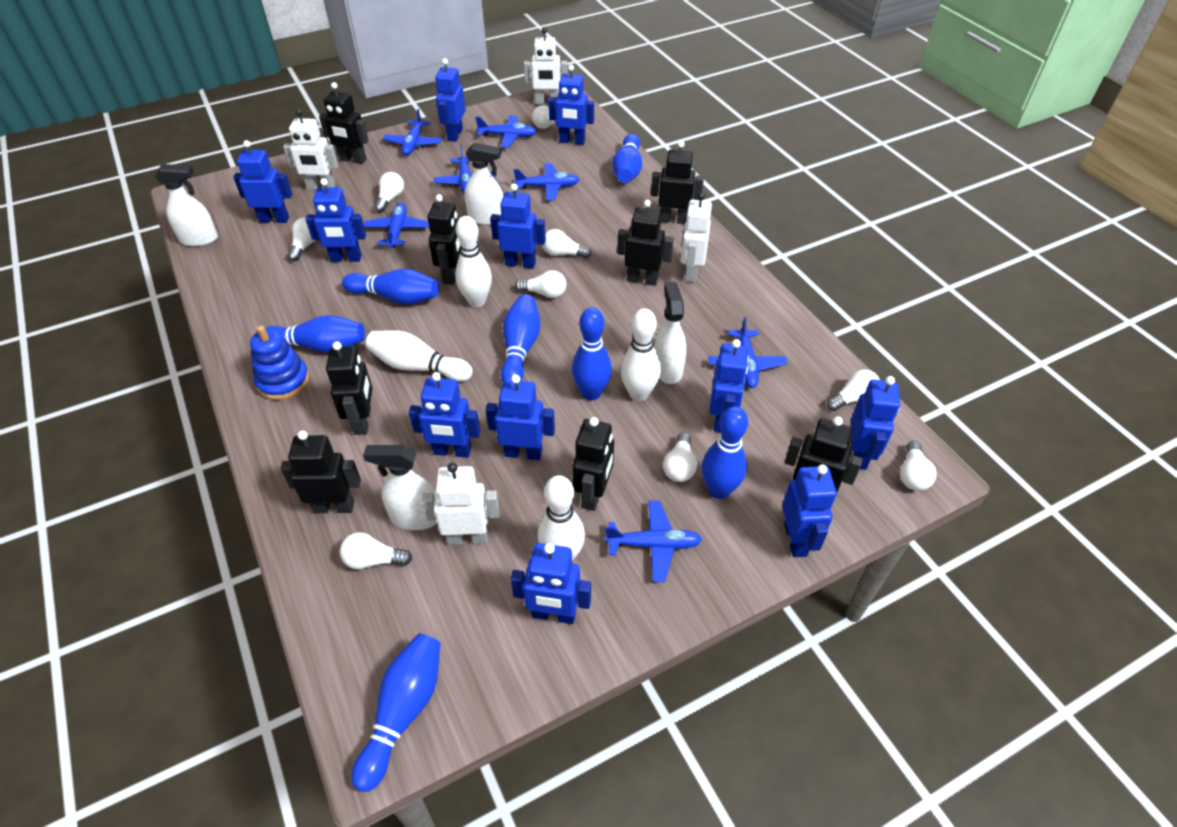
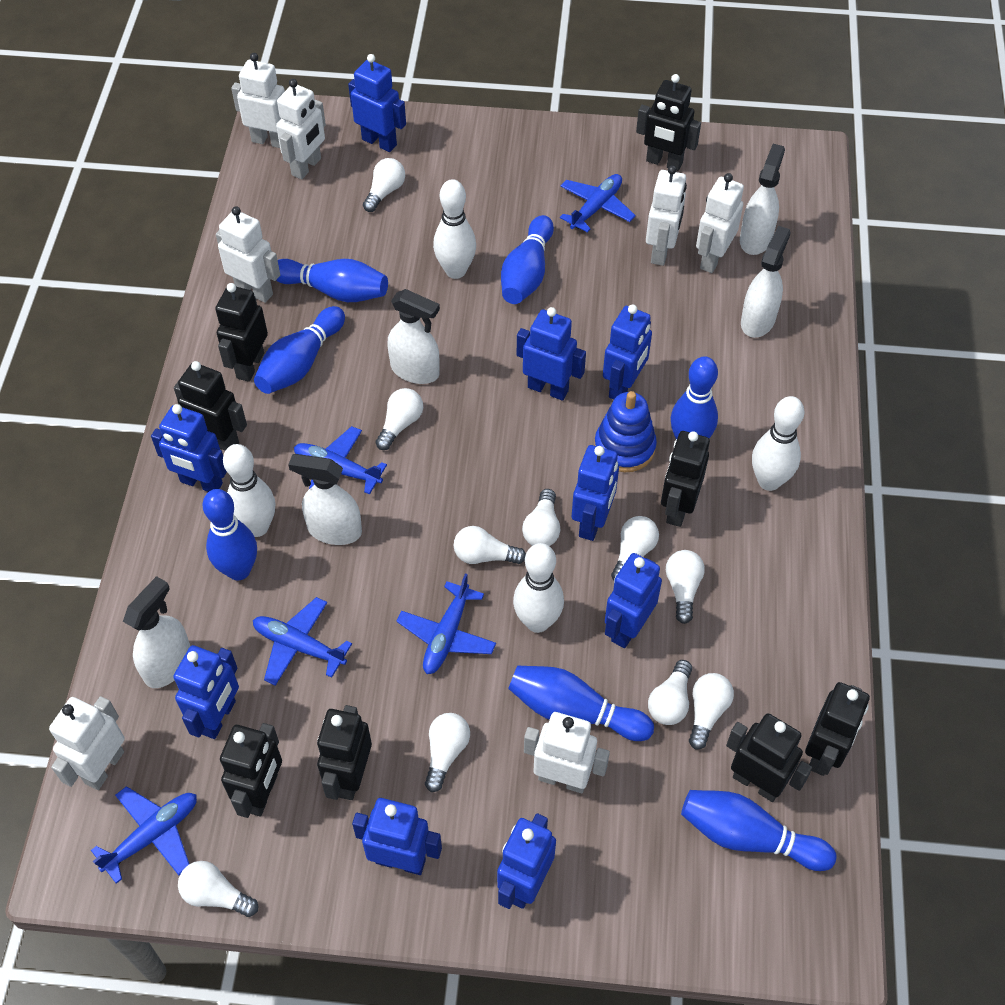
blue plane: 7 -> 5
blue robot: 11 -> 9
white light bulb: 9 -> 10
white robot: 4 -> 7
white spray bottle: 4 -> 5

